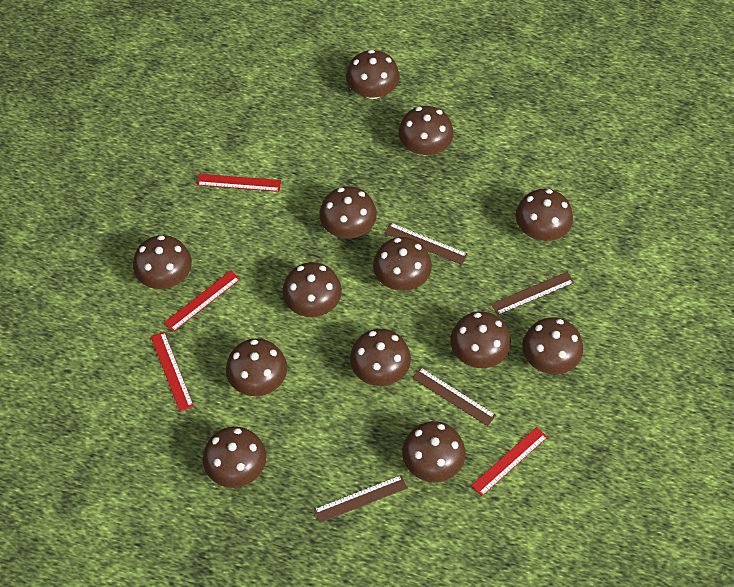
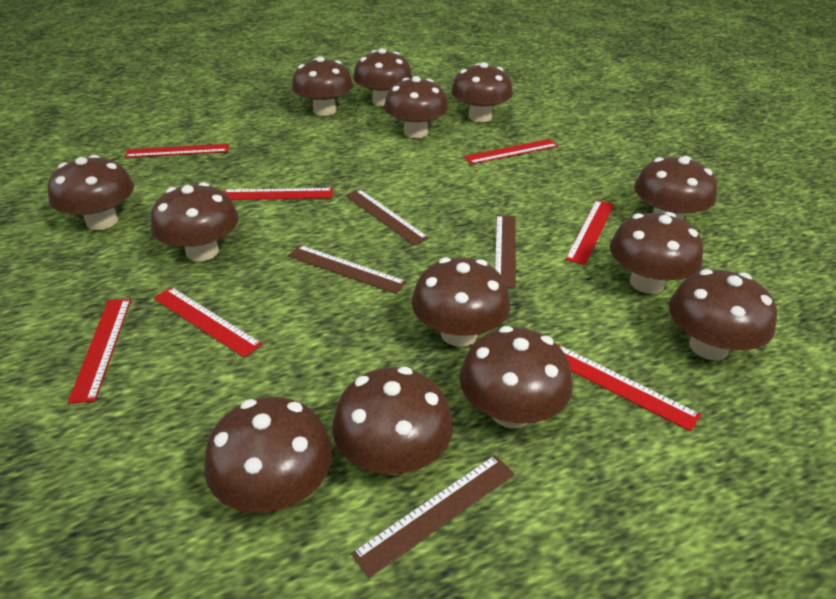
red ruler: 4 -> 7

